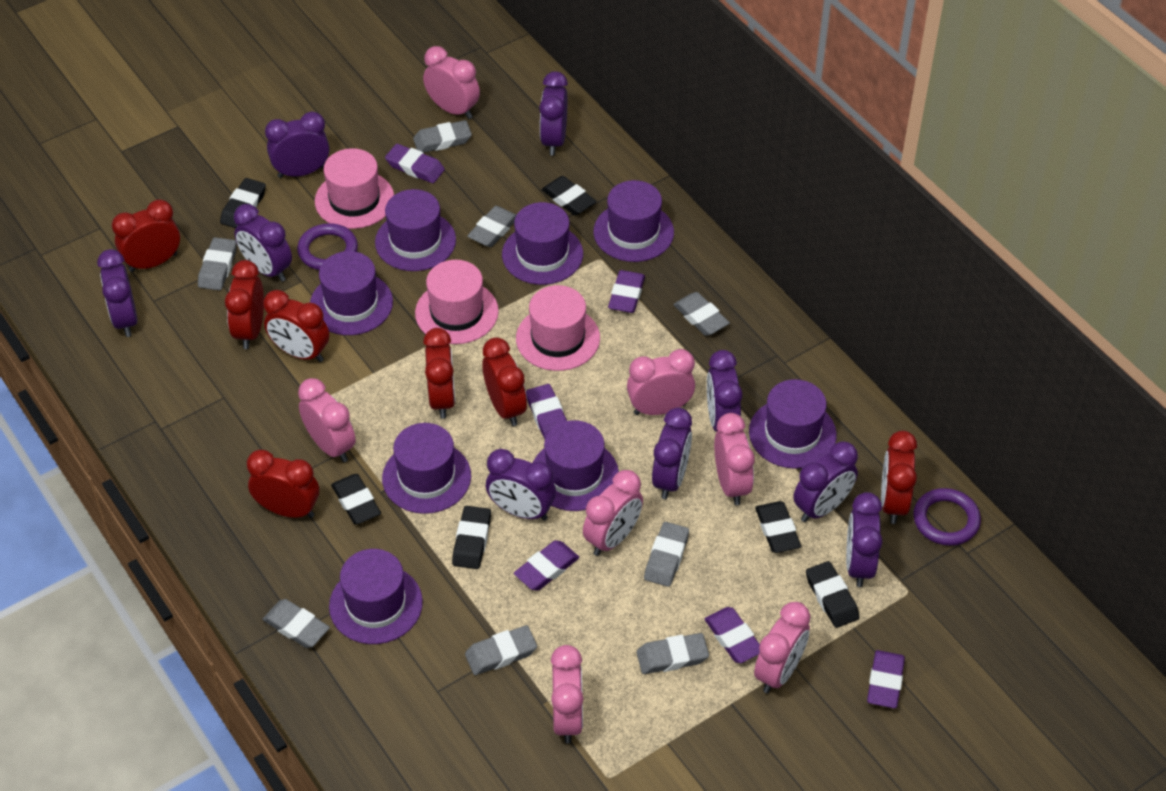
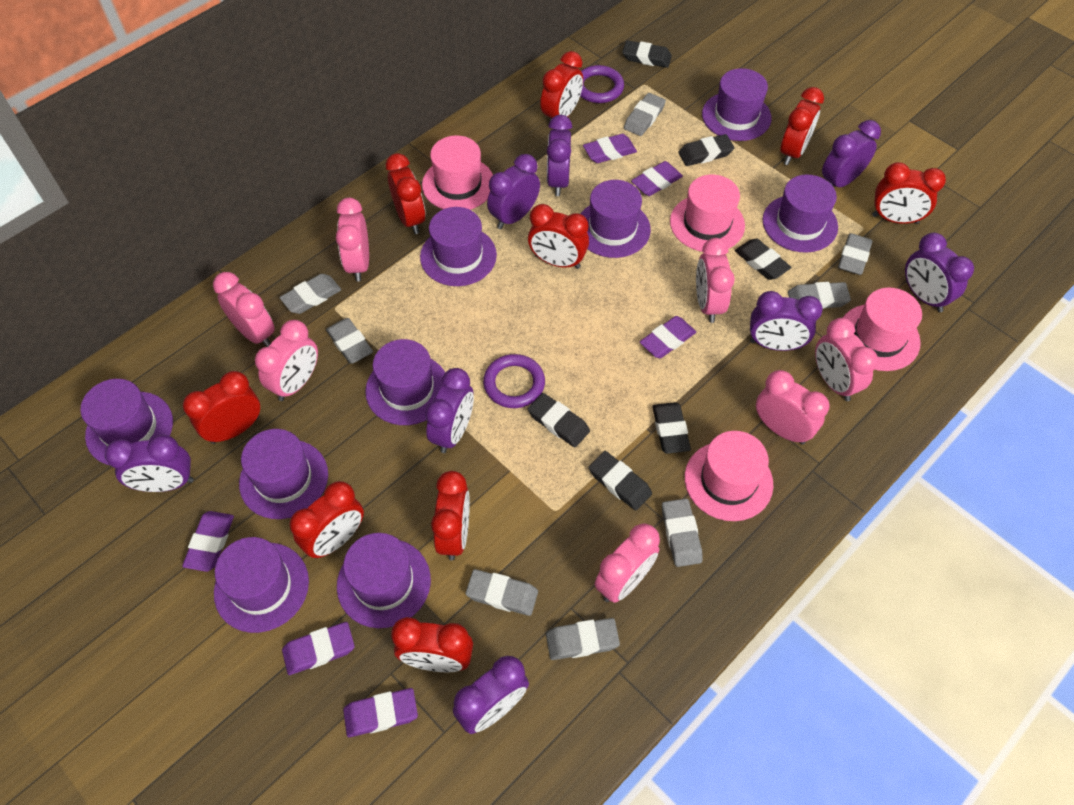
pink hat: 3 -> 4
purple clock: 9 -> 8
purple hat: 8 -> 9
red clock: 7 -> 9

